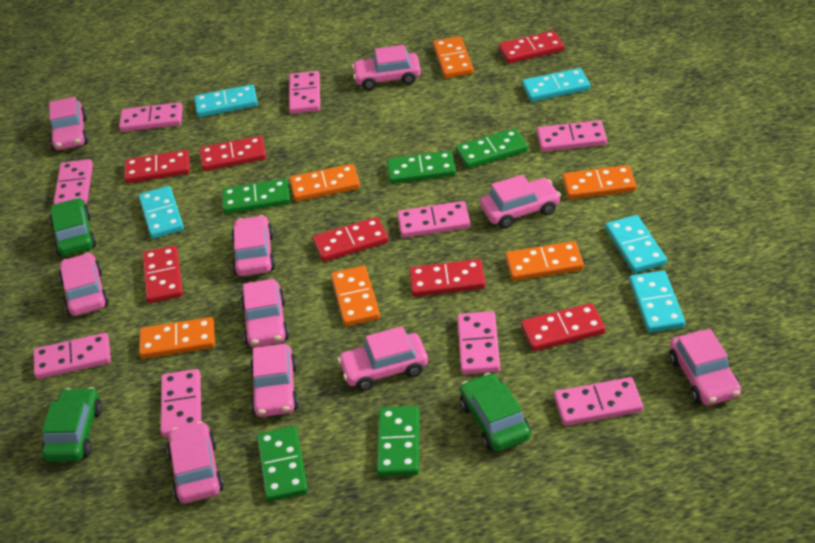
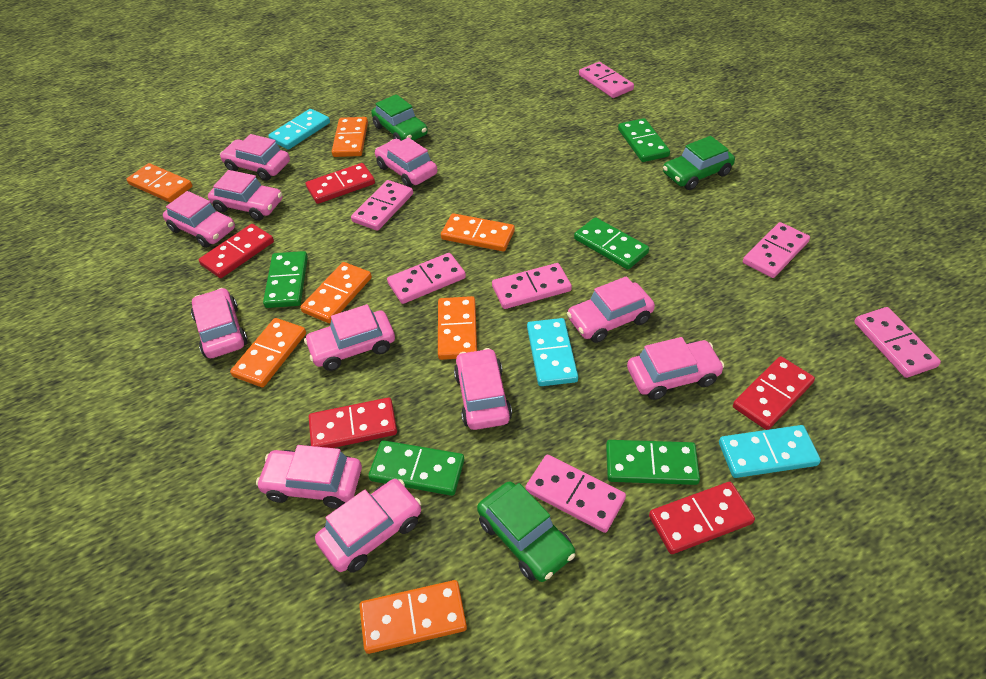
orange domino: 6 -> 7
pink car: 10 -> 11
pink domino: 9 -> 7
red domino: 7 -> 5
turquoise domino: 5 -> 3

